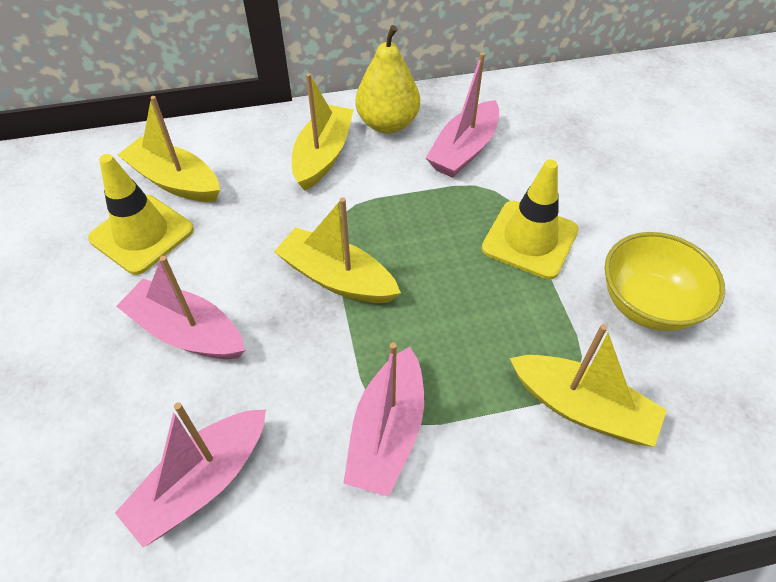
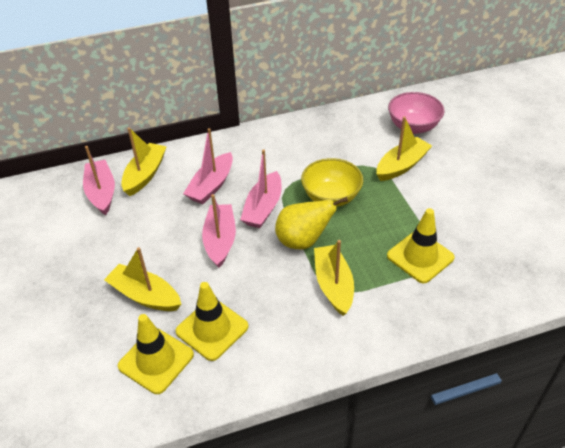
pink bowl: 0 -> 1
yellow traffic cone: 2 -> 3

